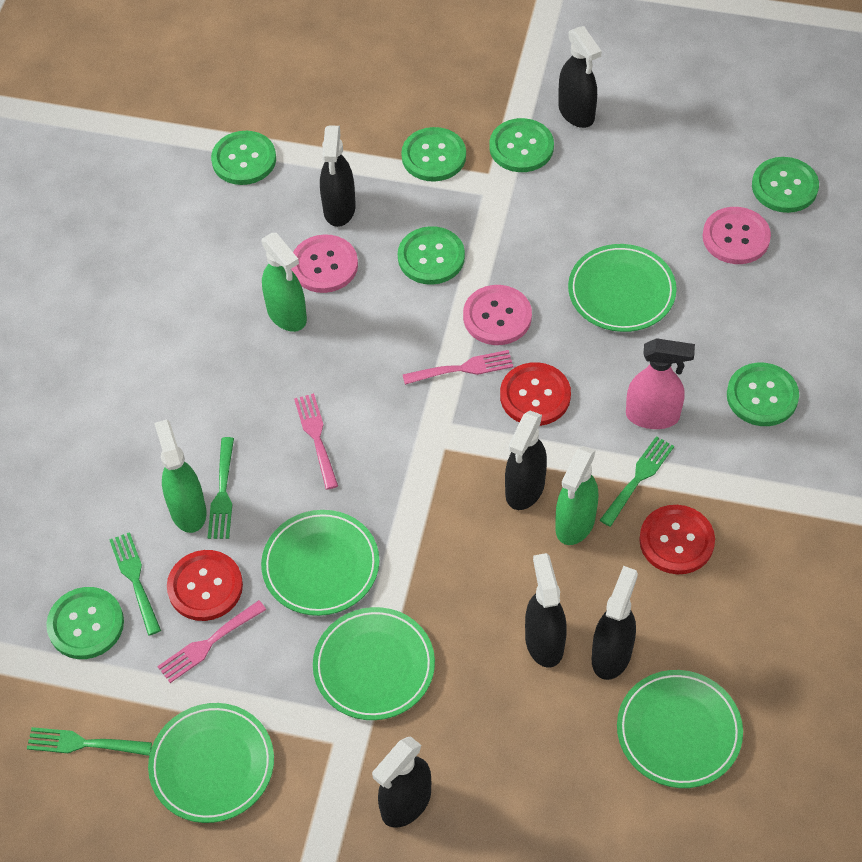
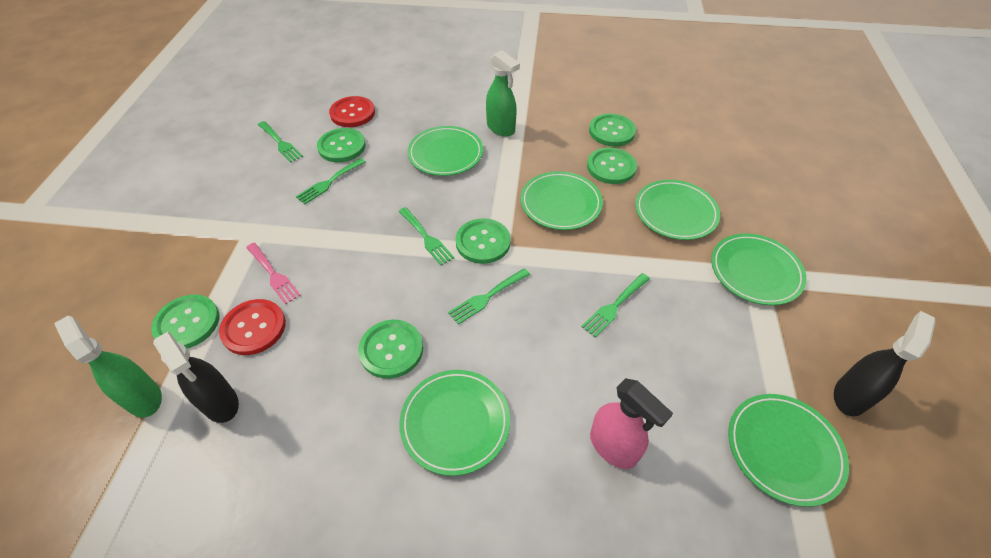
black spray bottle: 6 -> 2
green button: 7 -> 6
green fork: 4 -> 5
green plate: 5 -> 6
green spray bottle: 3 -> 2
pink button: 3 -> 0
pink fork: 3 -> 1
red button: 3 -> 2

